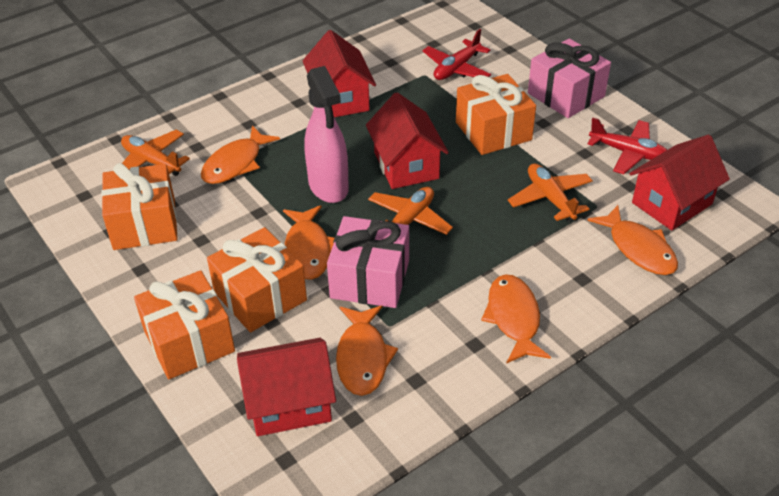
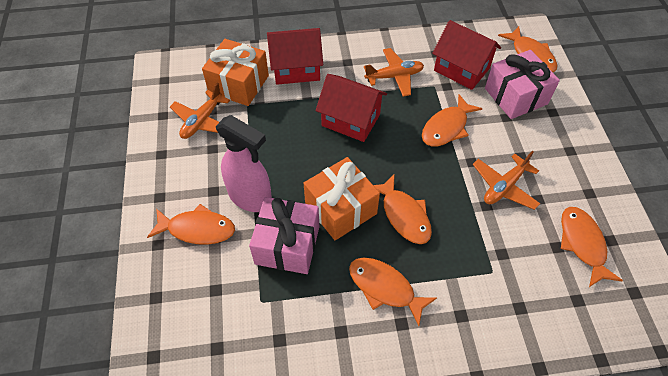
orange fish: 5 -> 6
orange gift: 4 -> 2
red house: 4 -> 3
red plane: 2 -> 0

